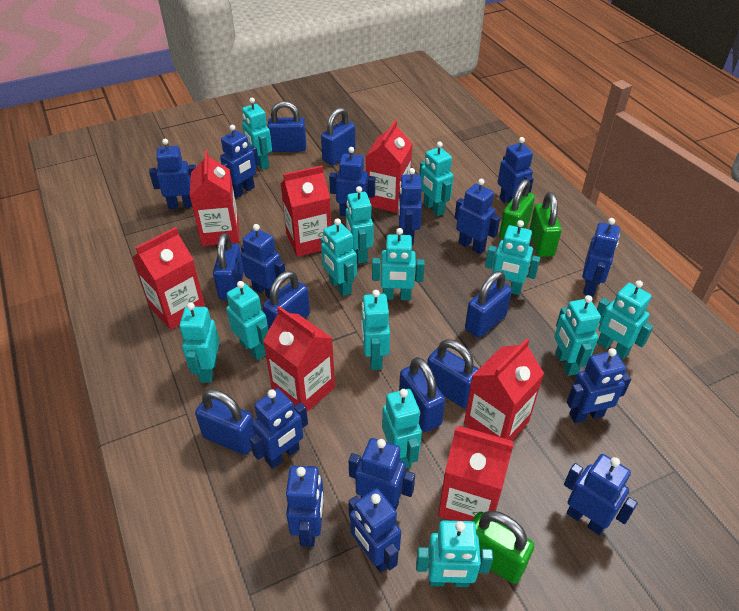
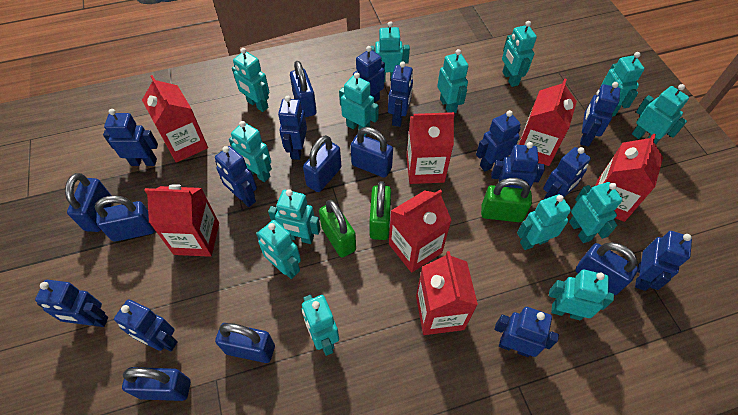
blue robot: 14 -> 13
turquoise robot: 13 -> 14

